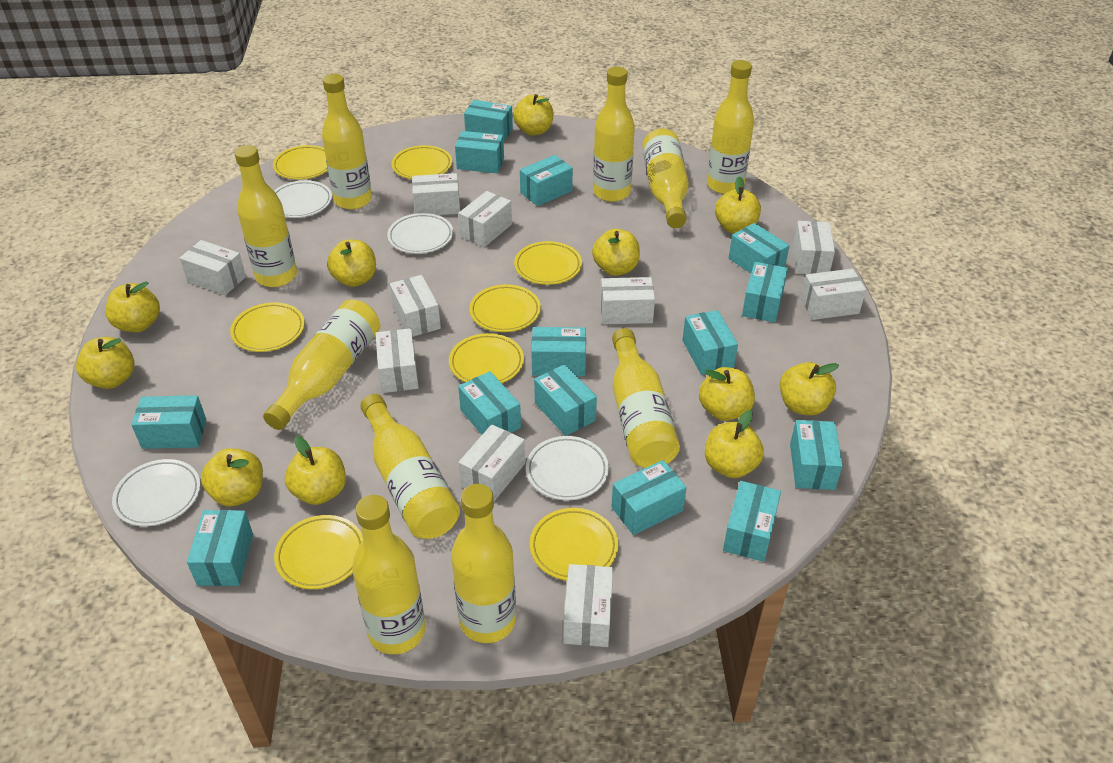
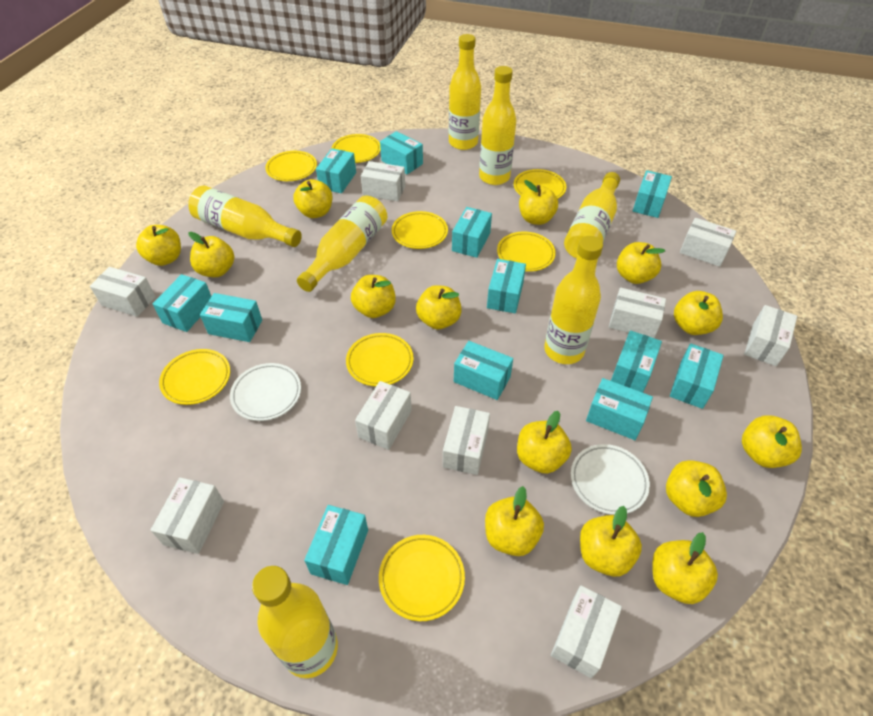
turquoise box: 14 -> 12
white box: 10 -> 9
white plate: 4 -> 2
yellow apple: 11 -> 14
yellow bottle: 10 -> 7

